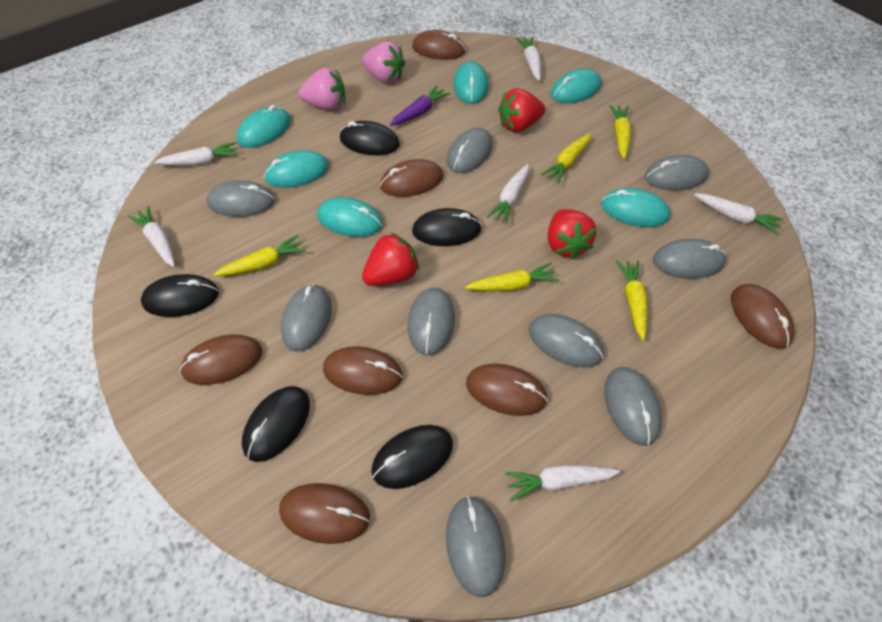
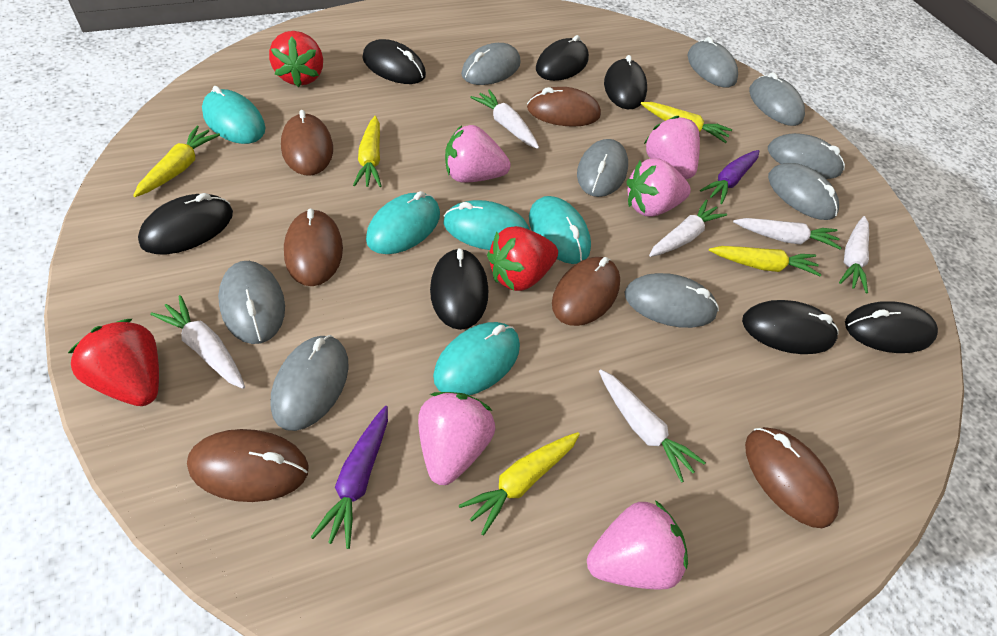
black mouse: 5 -> 7
brown mouse: 7 -> 6
pink strawberry: 2 -> 5
purple carrot: 1 -> 2
turquoise mouse: 6 -> 5

